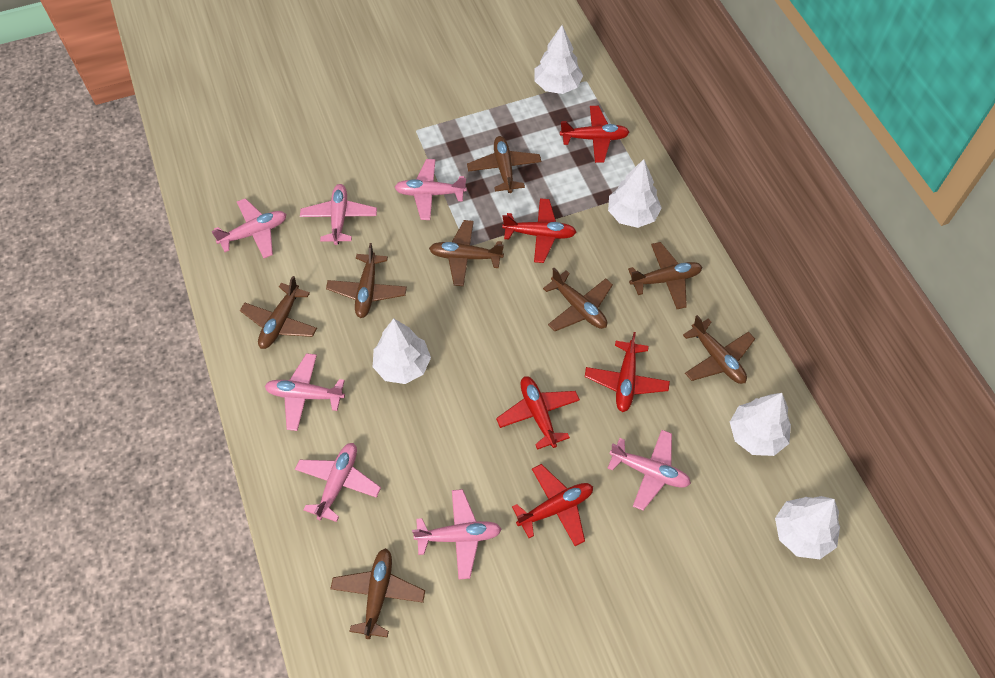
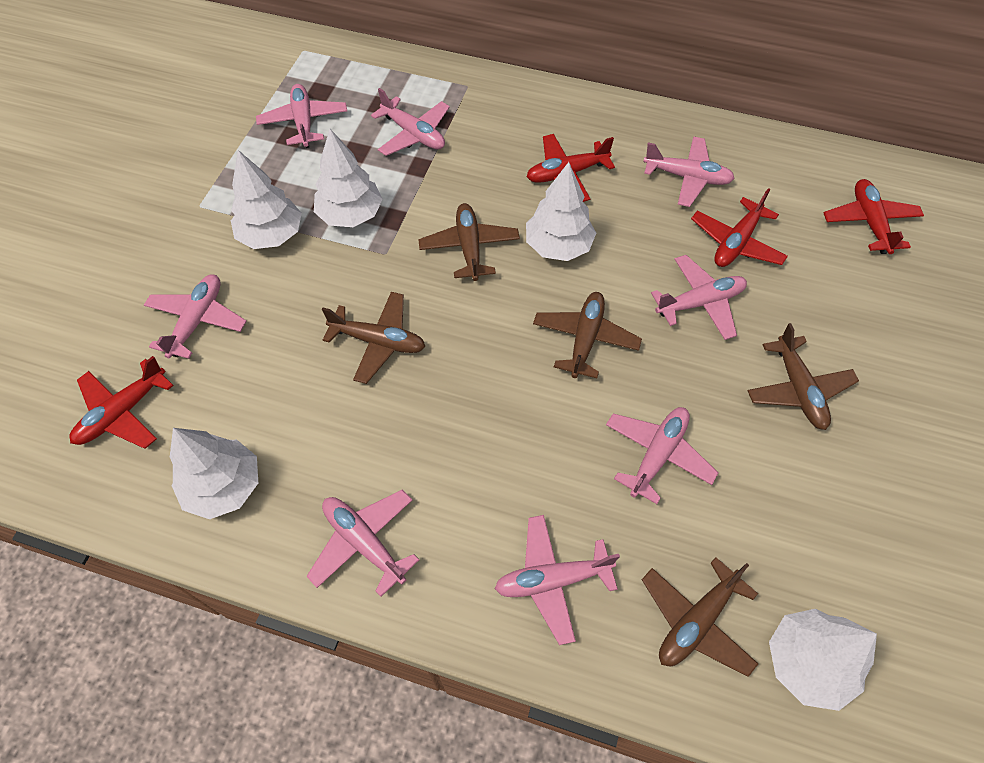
brown plane: 8 -> 5
pink plane: 7 -> 8
red plane: 5 -> 4

